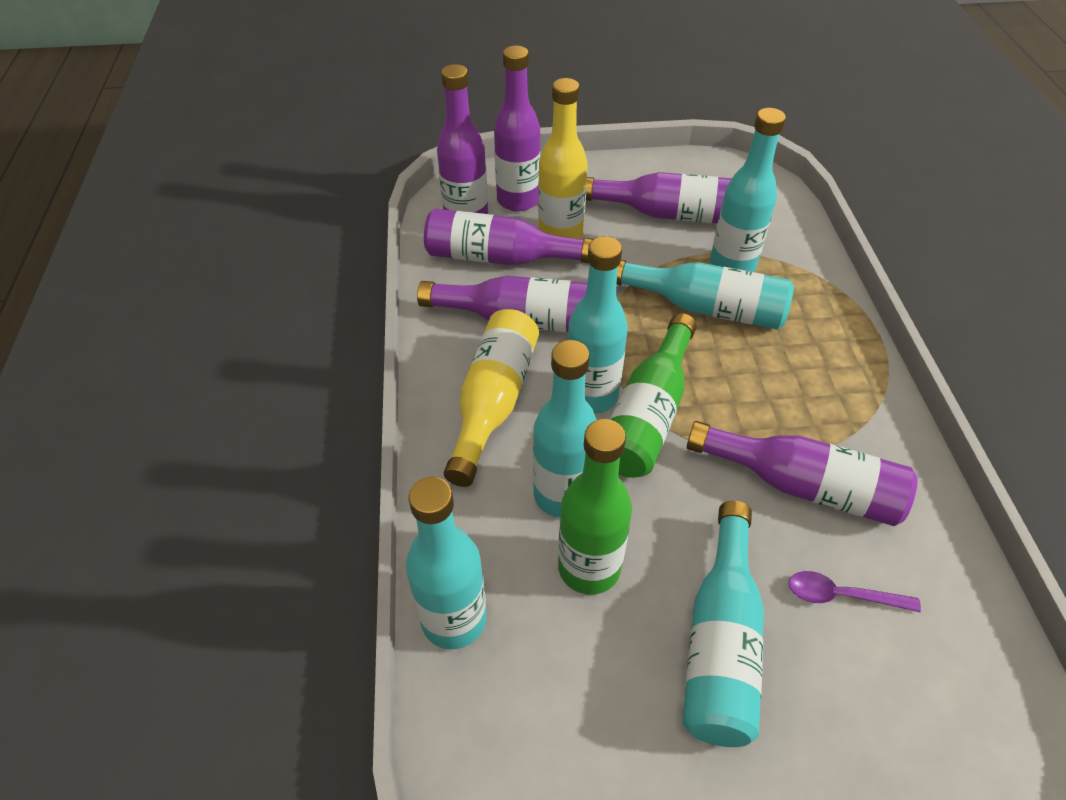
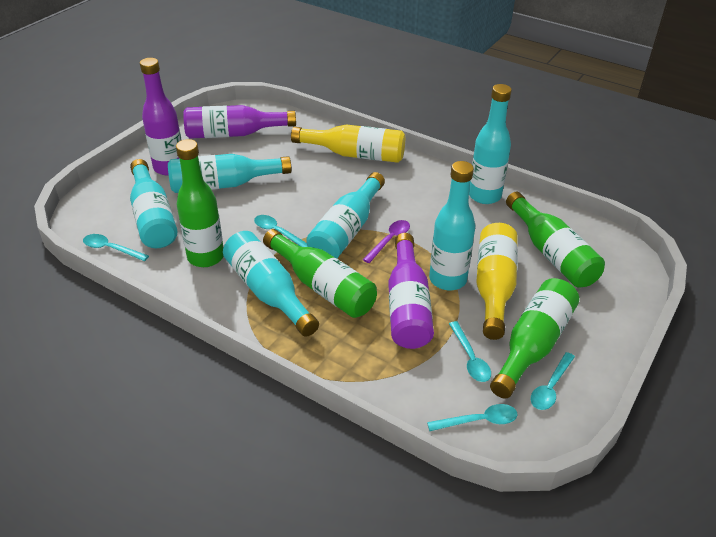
green bottle: 2 -> 4
purple bottle: 6 -> 3
turquoise spoon: 0 -> 5

